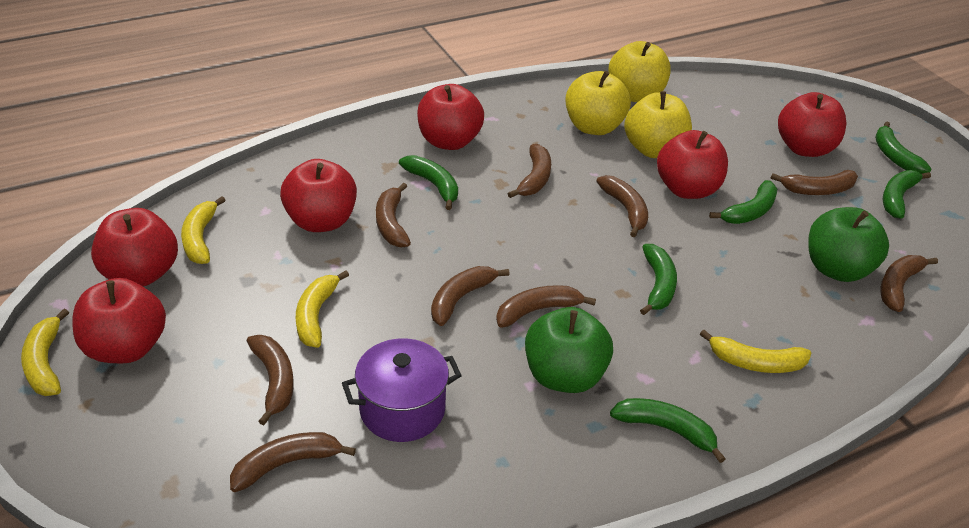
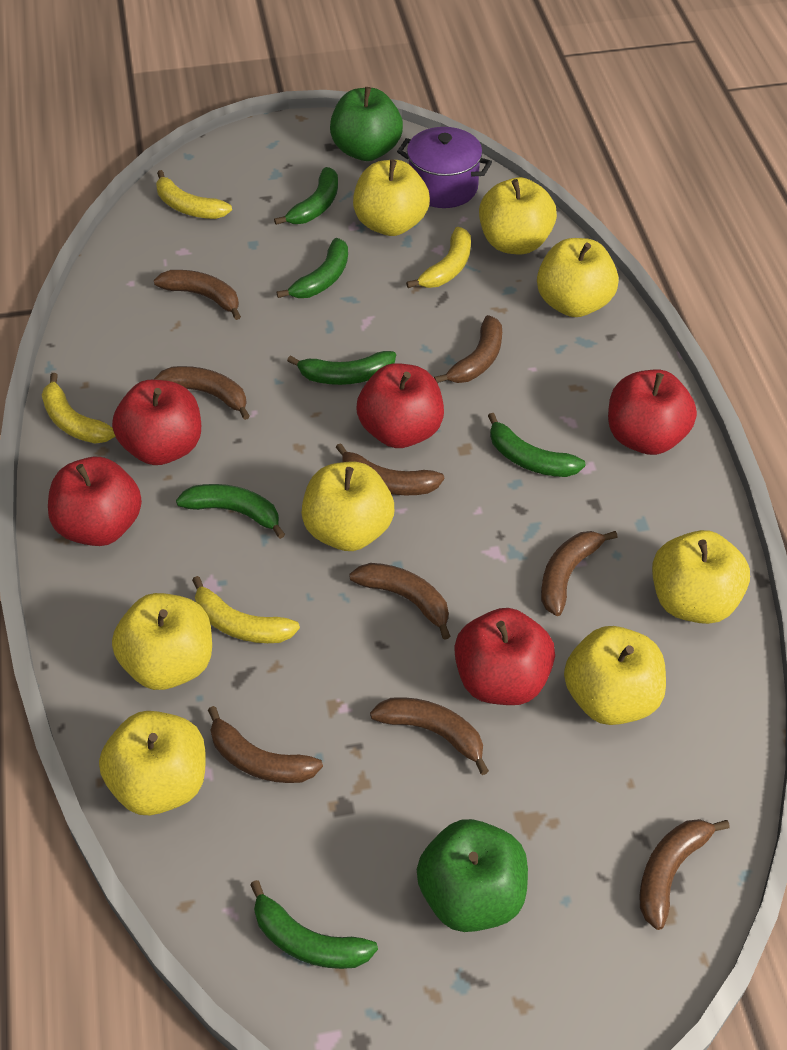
red apple: 6 -> 5
yellow apple: 3 -> 8

